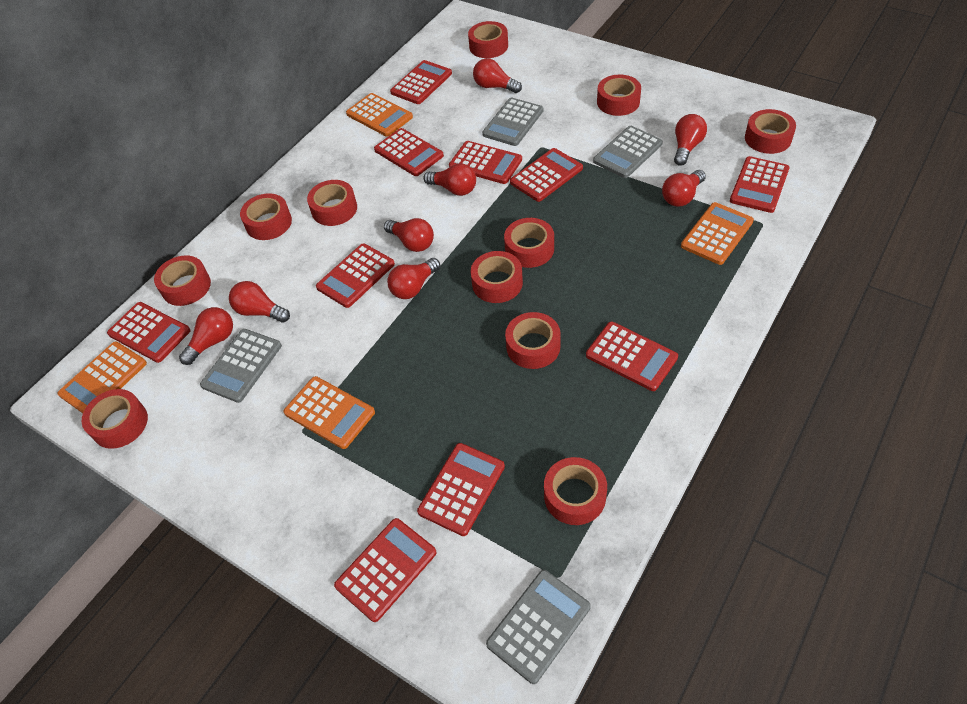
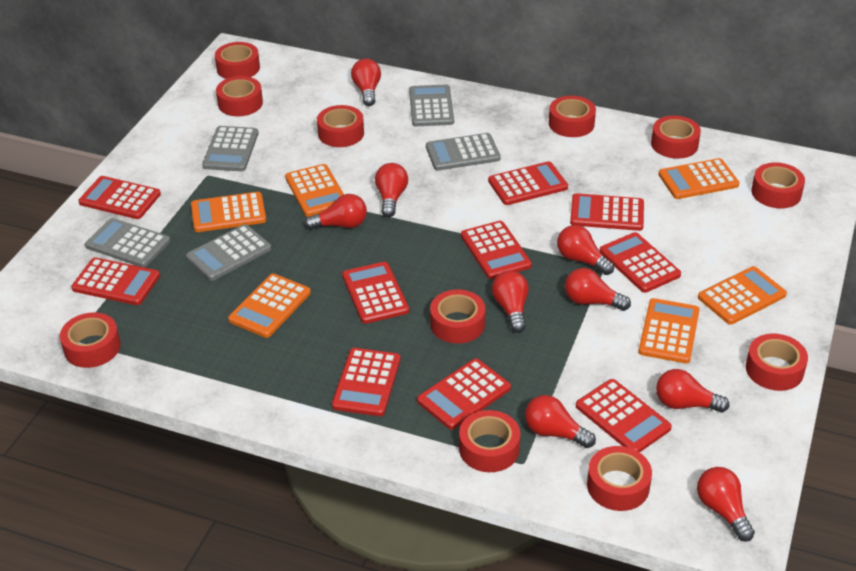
grey calculator: 4 -> 5
orange calculator: 4 -> 6
red light bulb: 8 -> 9

